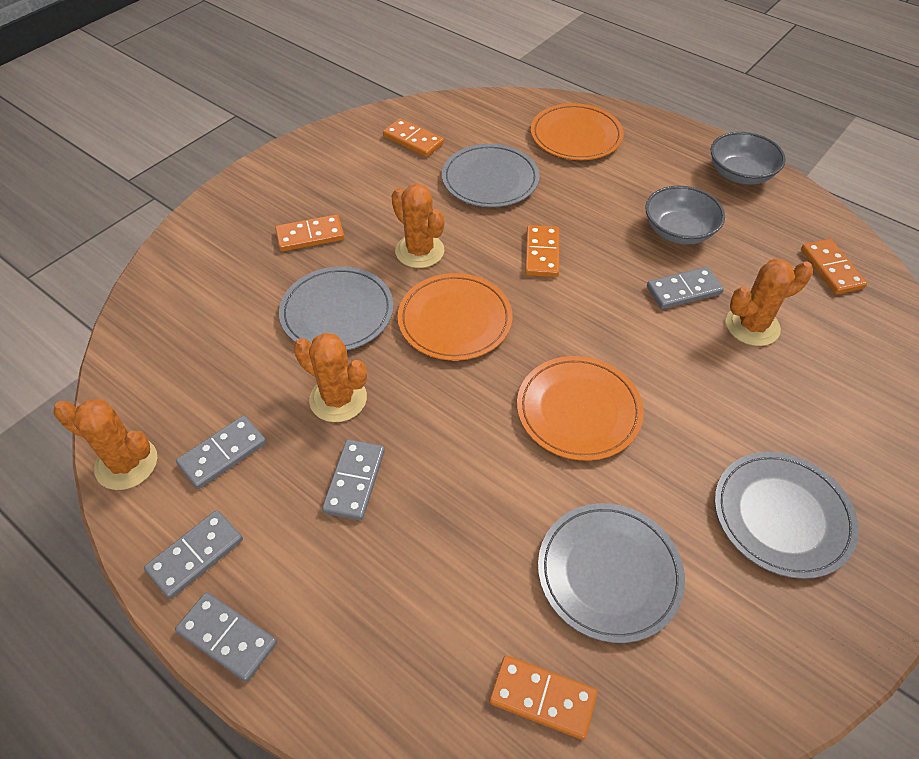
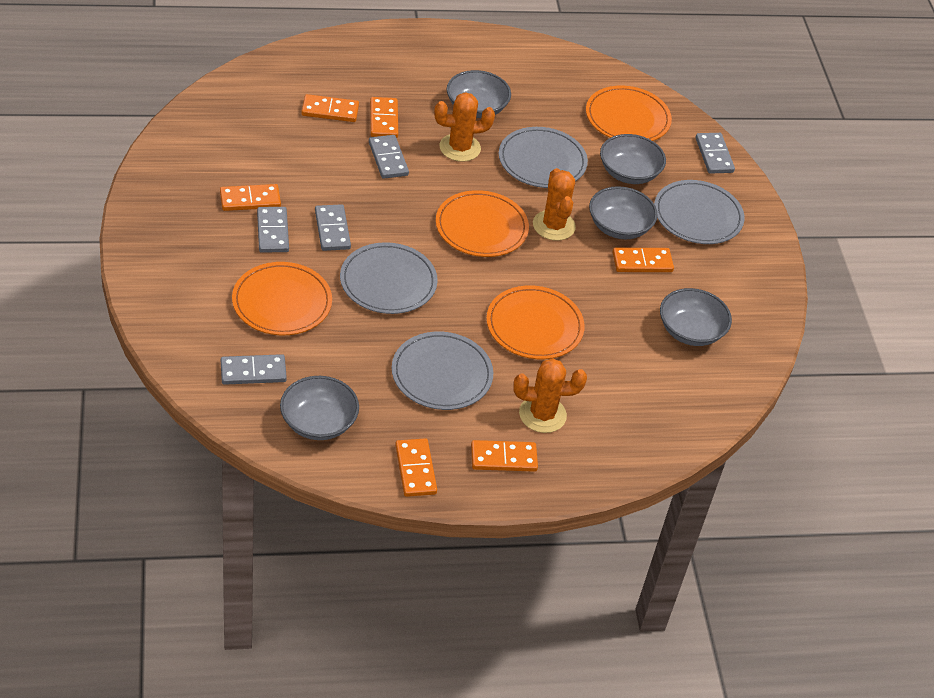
grey bowl: 2 -> 5
orange cactus: 4 -> 3
orange domino: 5 -> 6
orange plate: 3 -> 4

